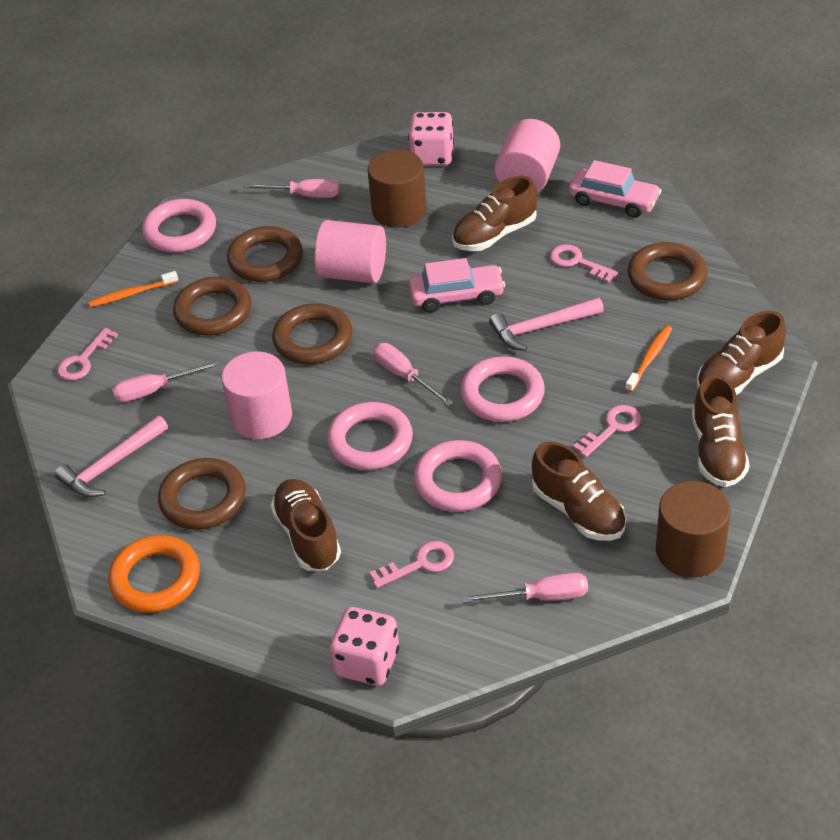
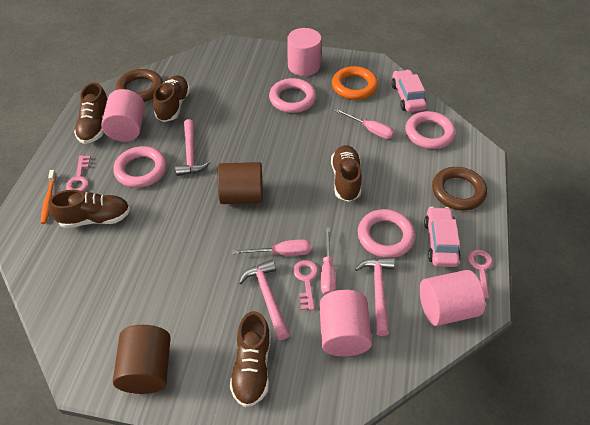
brown ring: 5 -> 2
orange toothbrush: 2 -> 1
pink cylinder: 3 -> 4
pink dice: 2 -> 0
pink hammer: 2 -> 3
pink key: 4 -> 3
pink screwdriver: 4 -> 3

